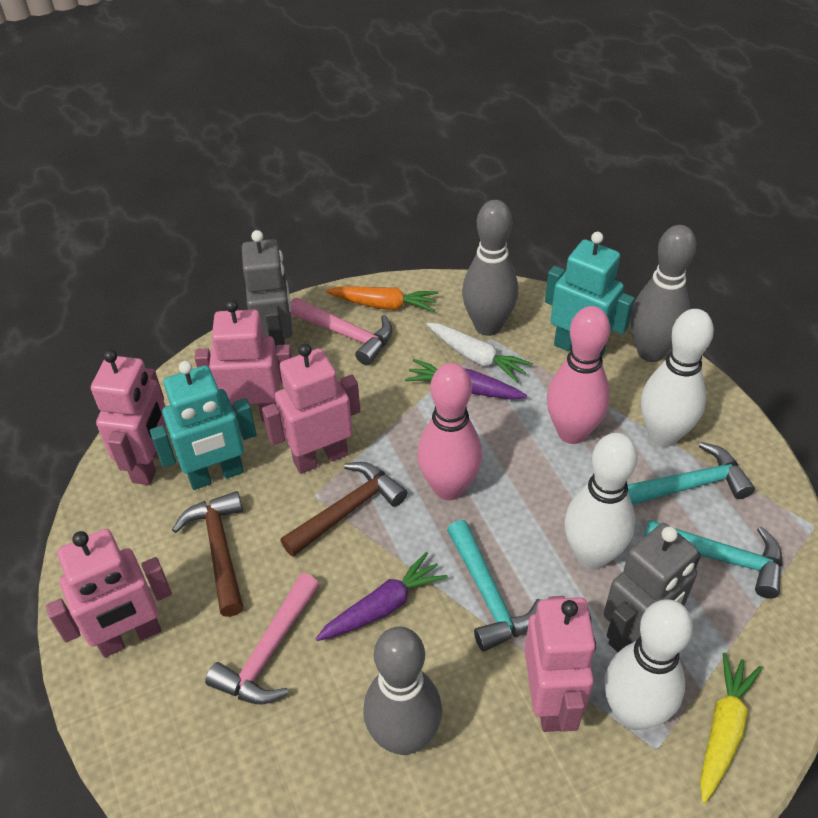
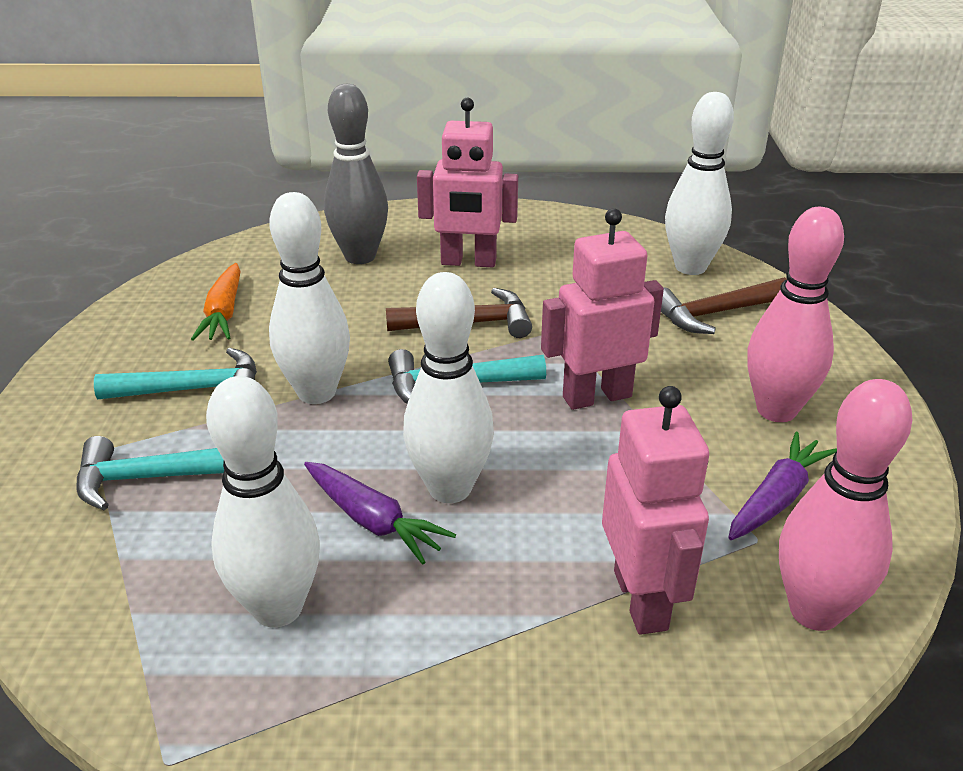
grey bowling pin: 3 -> 1
grey robot: 2 -> 0
pink hammer: 2 -> 0
pink robot: 5 -> 3
turquoise robot: 2 -> 0
white bowling pin: 3 -> 4
white carrot: 1 -> 0
yellow carrot: 1 -> 0

